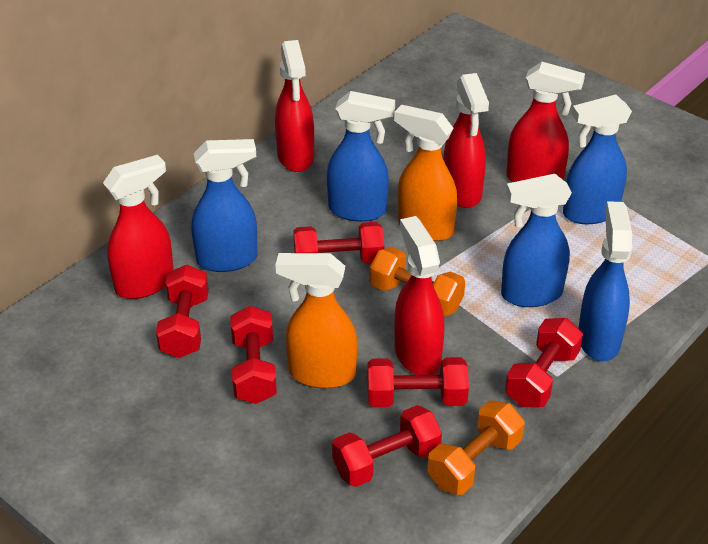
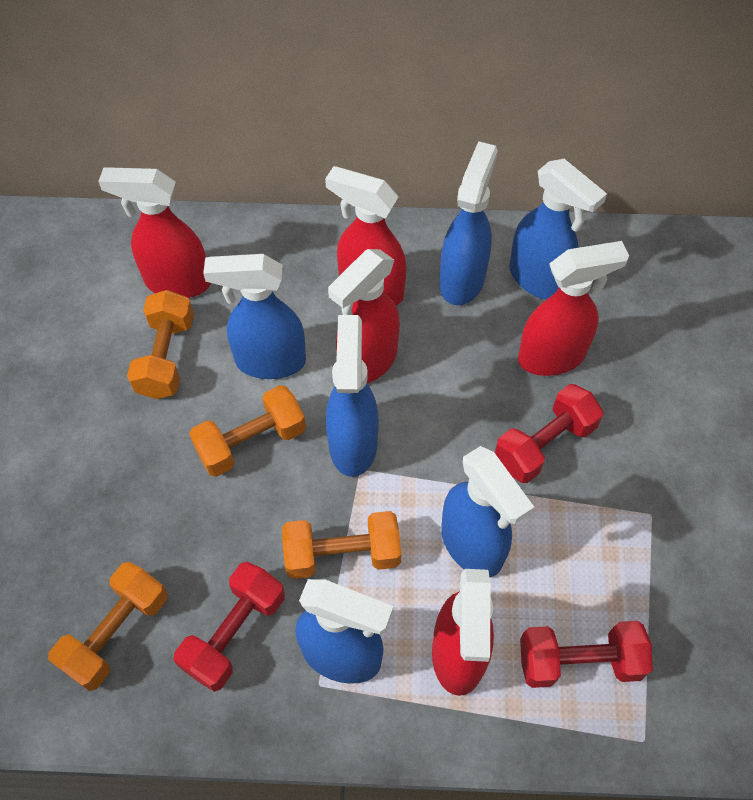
blue spray bottle: 5 -> 6
orange dumbbell: 2 -> 4
orange spray bottle: 2 -> 0
red dumbbell: 6 -> 3

